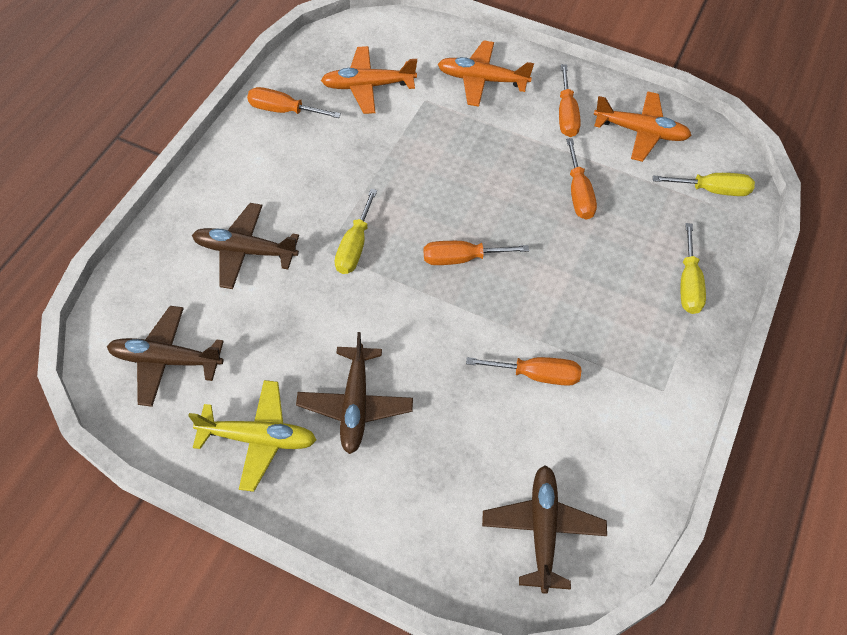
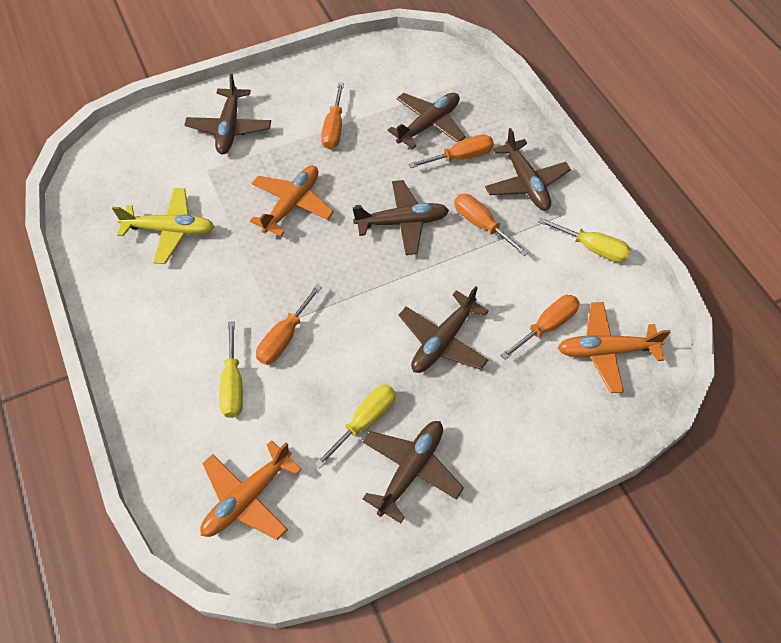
brown plane: 4 -> 6

